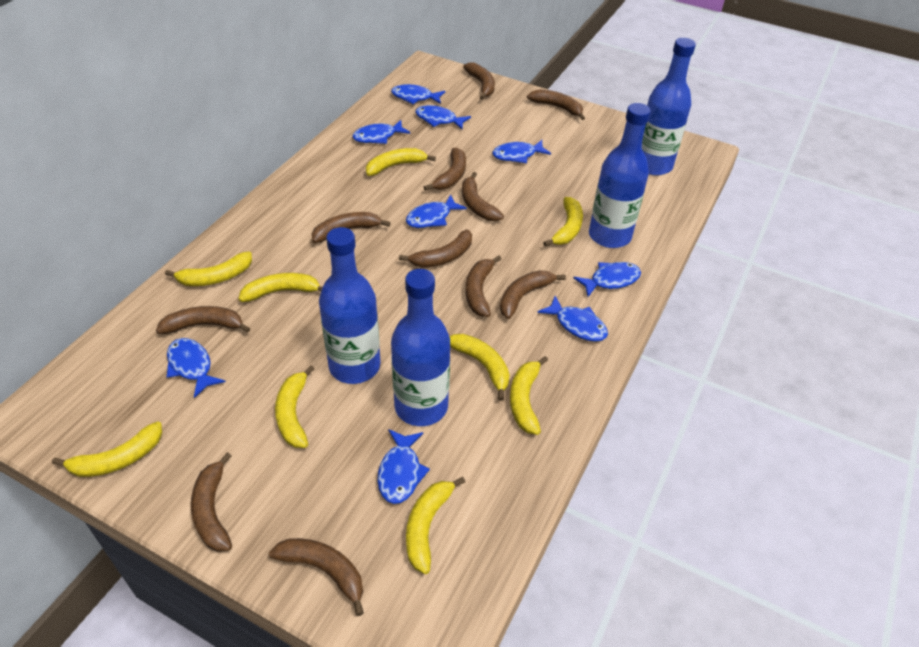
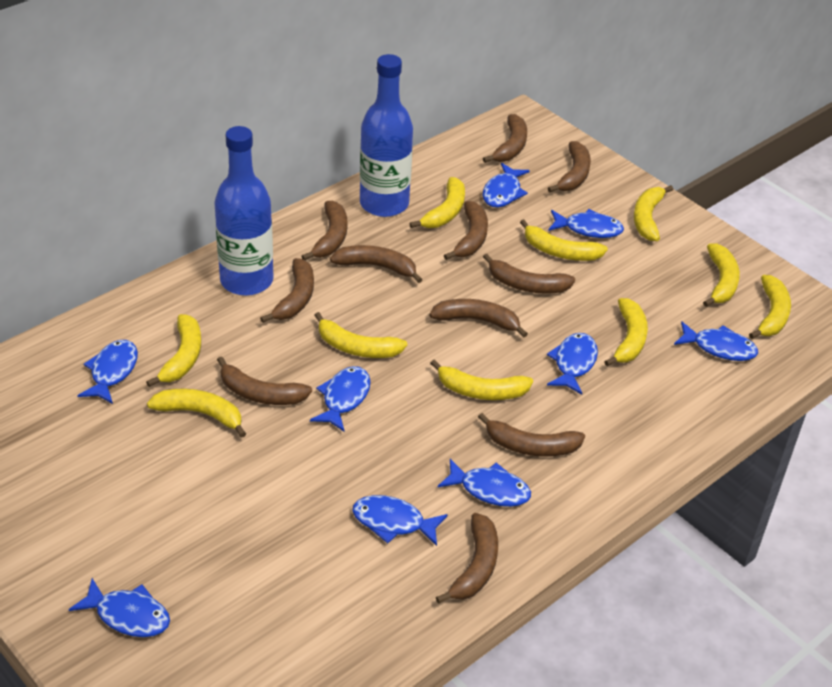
blue bottle: 4 -> 2
yellow banana: 9 -> 10

